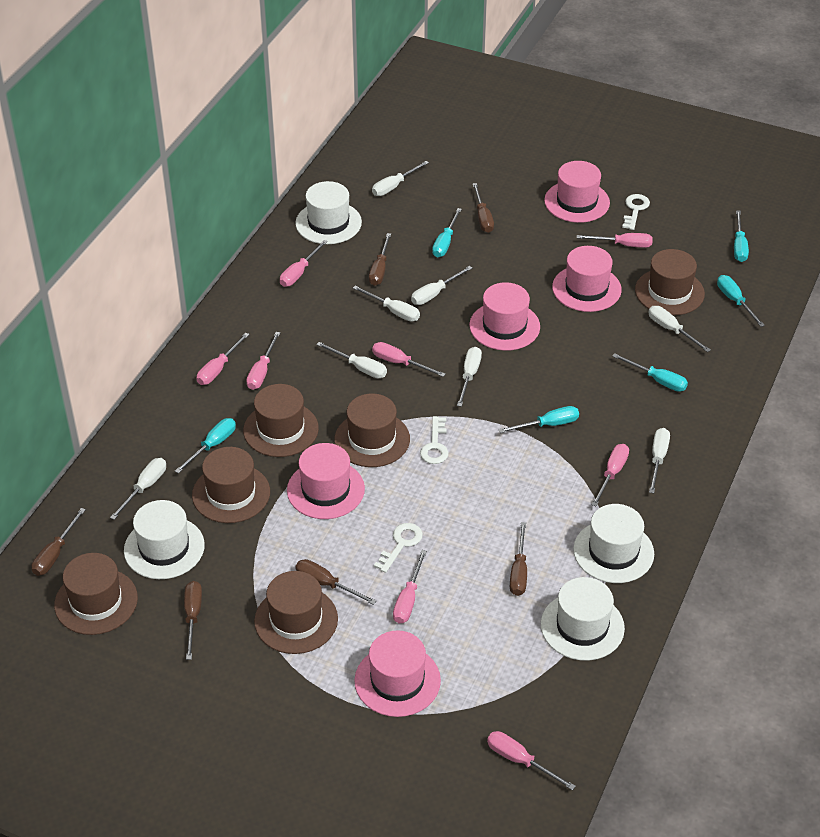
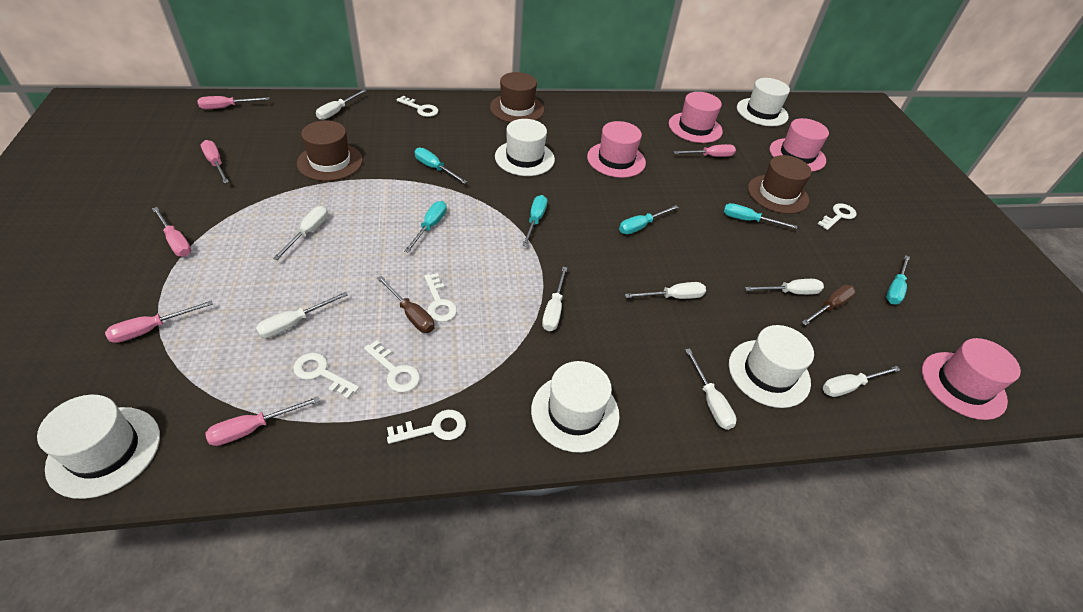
brown hat: 6 -> 3
brown screwdriver: 6 -> 2
pink hat: 5 -> 4
pink screwdriver: 8 -> 6
white hat: 4 -> 5
white key: 3 -> 6

